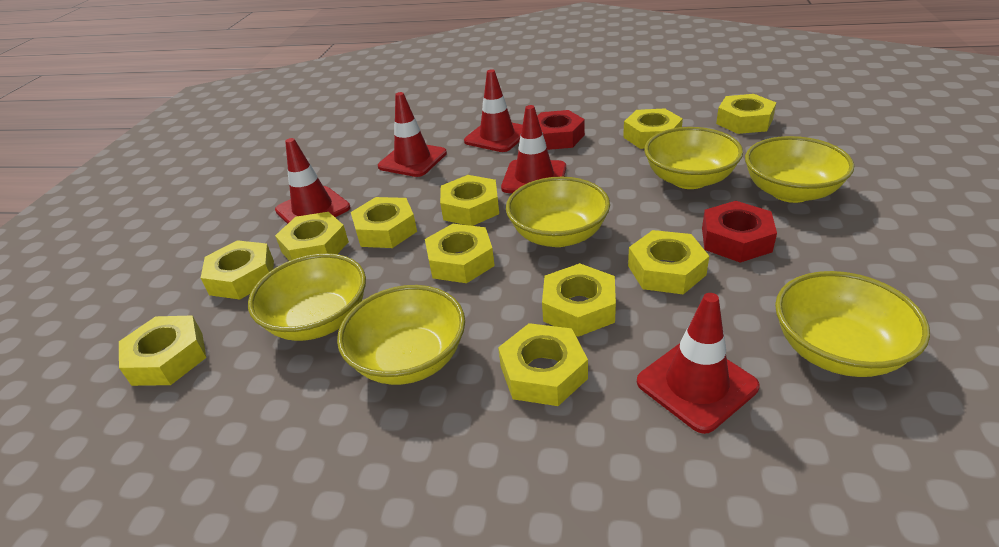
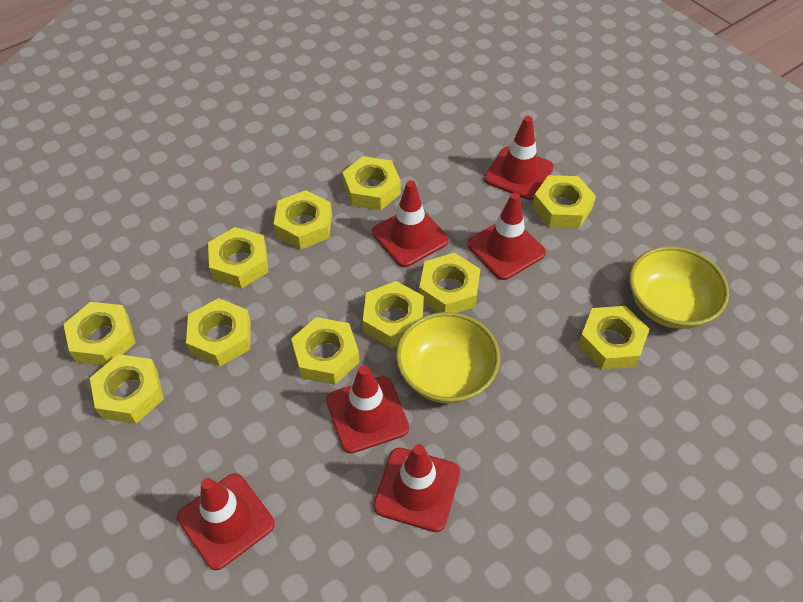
red nut: 2 -> 0
red traffic cone: 5 -> 6
yellow bowl: 6 -> 2

